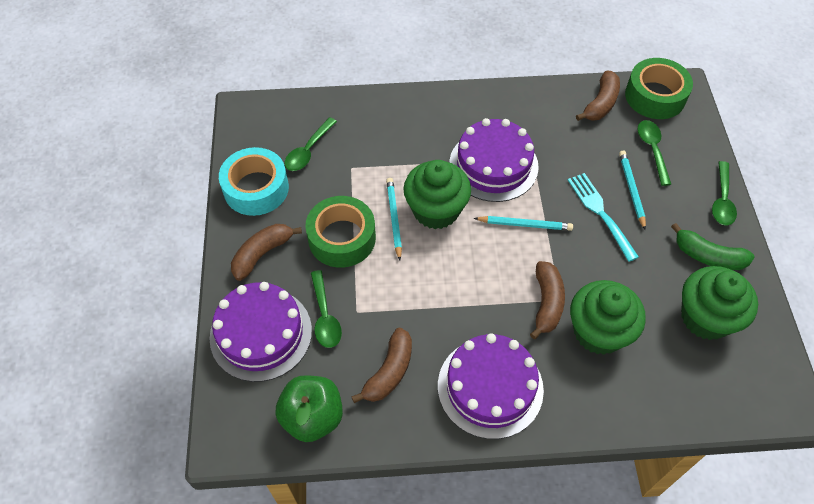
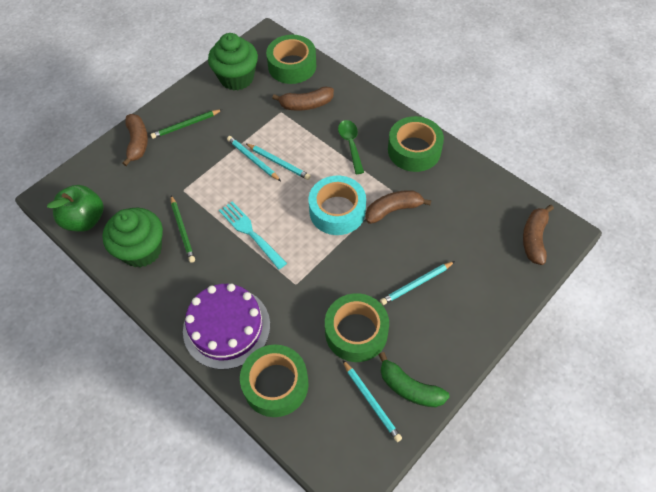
green cupcake: 3 -> 2
green pencil: 0 -> 2
green spoon: 4 -> 1
green tape: 2 -> 4
purple cake: 3 -> 1
turquoise pencil: 3 -> 4

